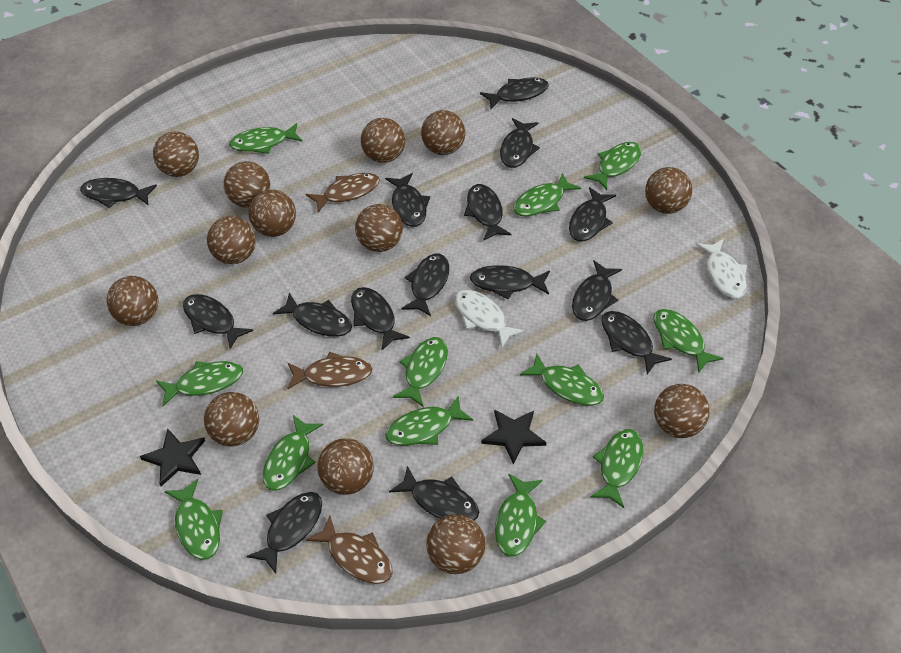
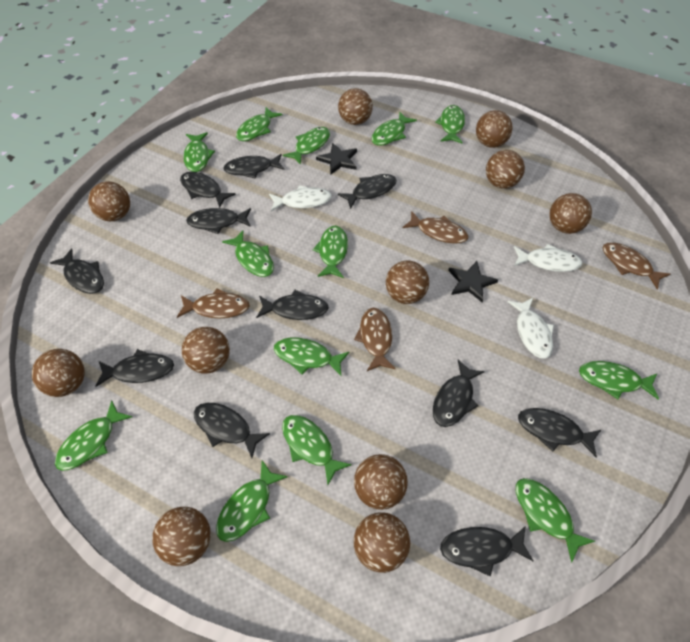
black fish: 15 -> 11
brown ball: 13 -> 11
brown fish: 3 -> 4
green fish: 12 -> 13
white fish: 2 -> 3

